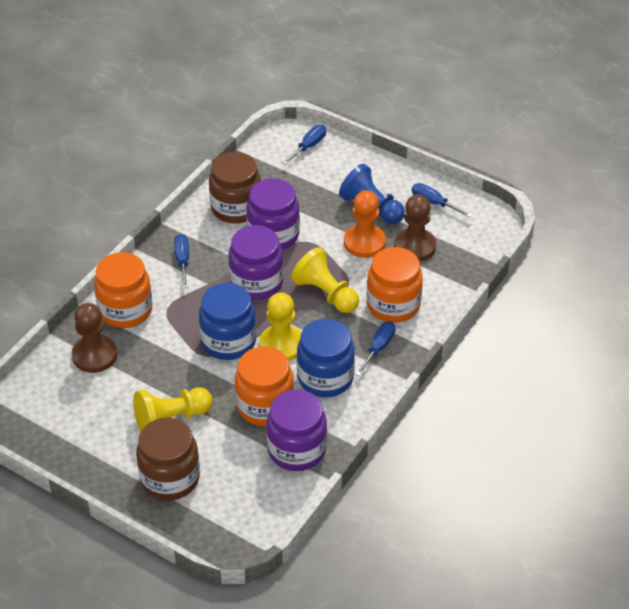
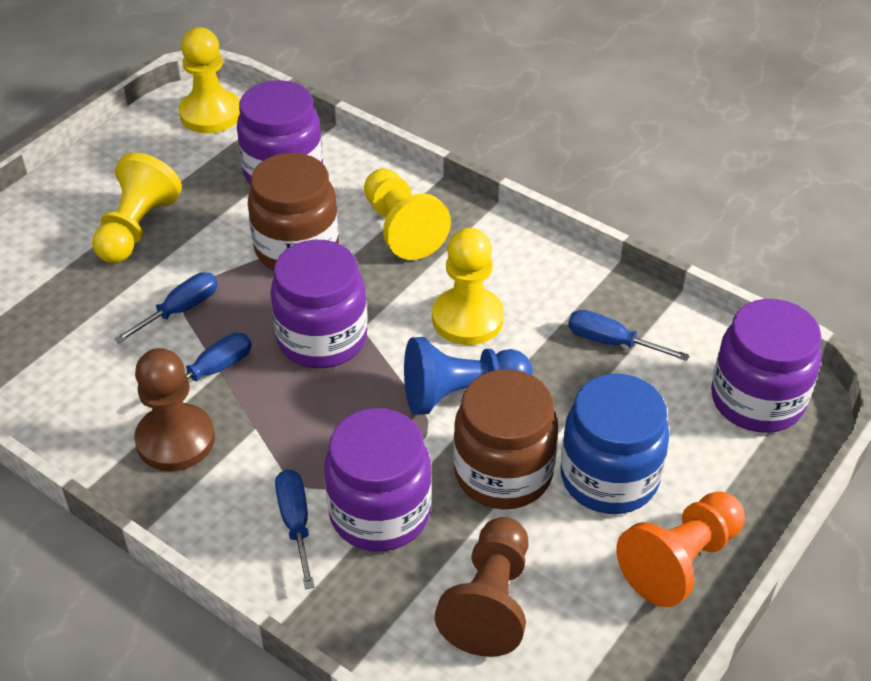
blue jar: 2 -> 1
orange jar: 3 -> 0
purple jar: 3 -> 4
yellow pawn: 3 -> 4

